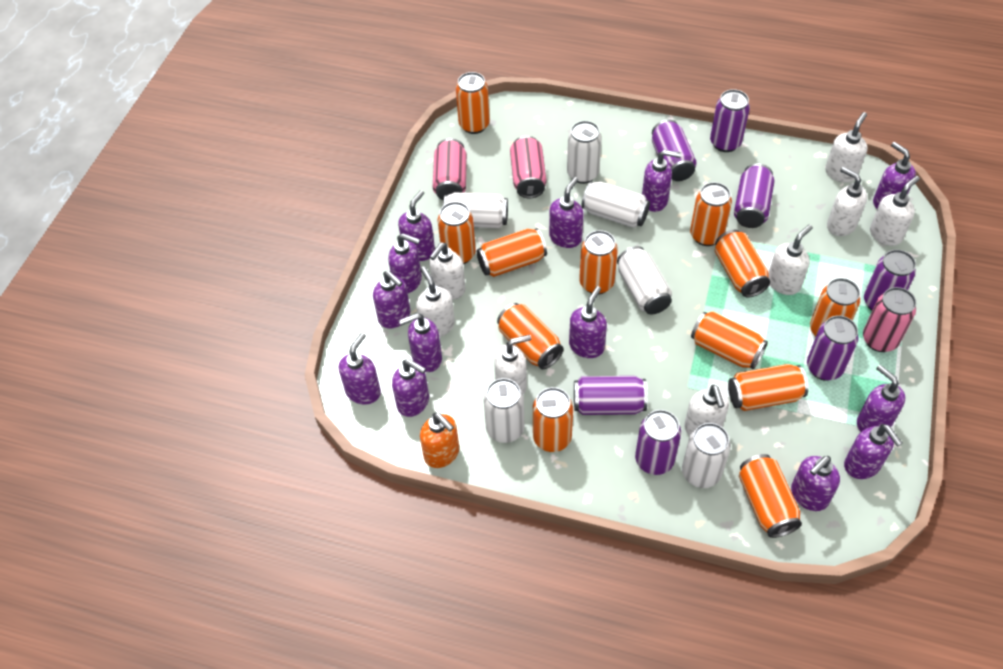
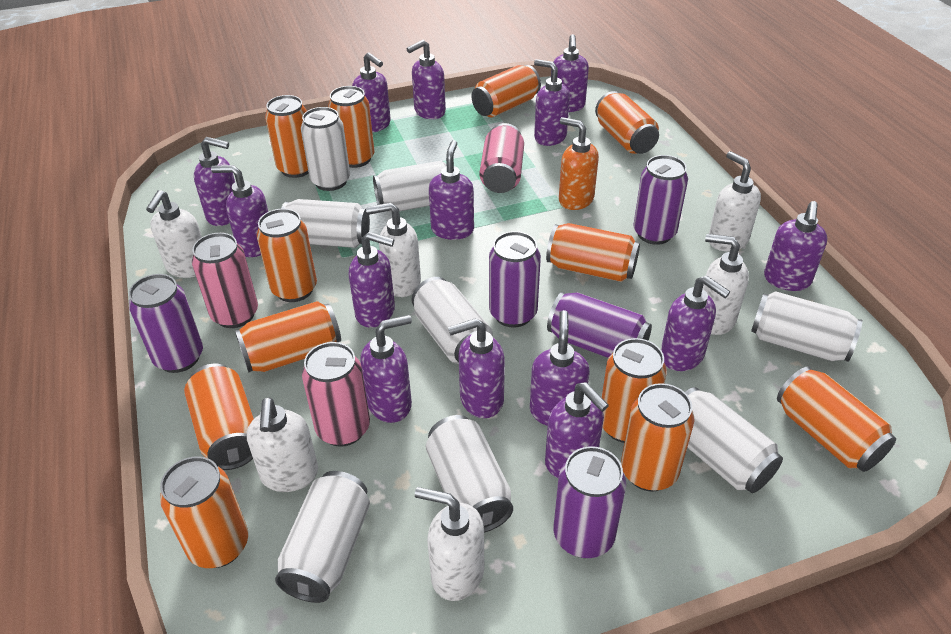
purple can: 7 -> 5
purple soap dispenser: 13 -> 14
white can: 6 -> 8
white soap dispenser: 8 -> 6

